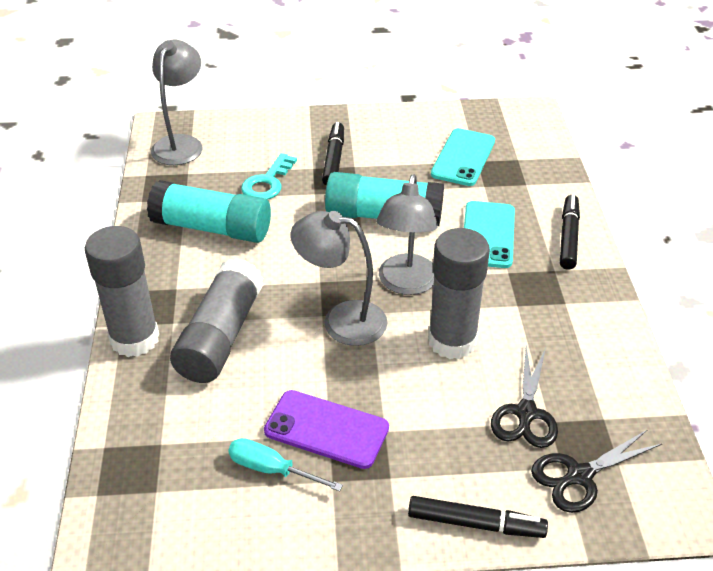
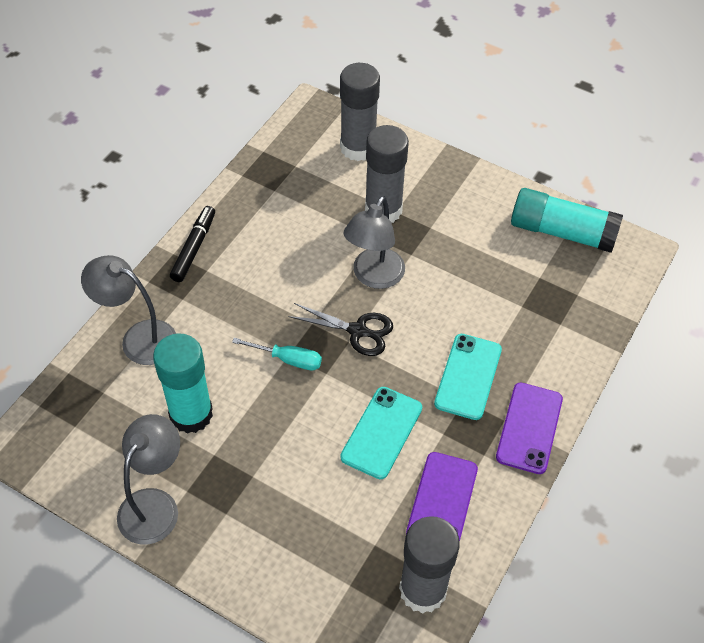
black marker: 3 -> 1
black scissors: 2 -> 1
purple phone: 1 -> 2
turquoise key: 1 -> 0

